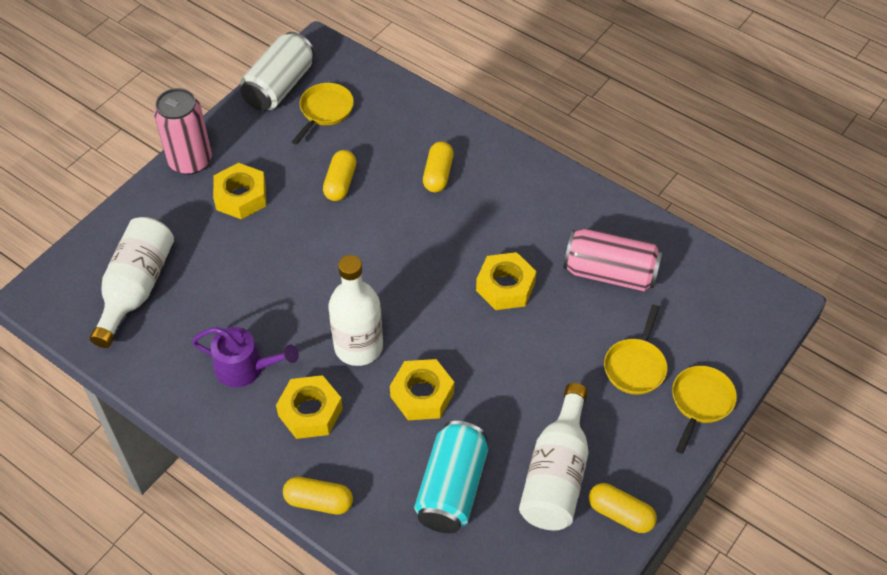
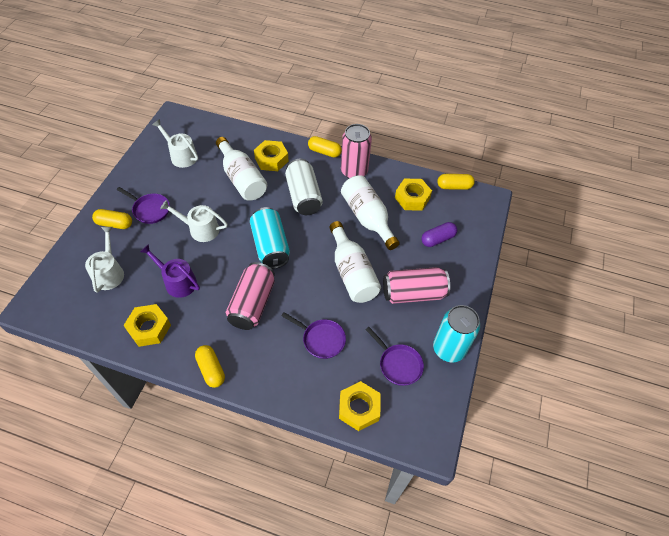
pink can: 2 -> 3
purple capsule: 0 -> 1
purple pan: 0 -> 3
turquoise can: 1 -> 2
white watering can: 0 -> 3
yellow pan: 3 -> 0

